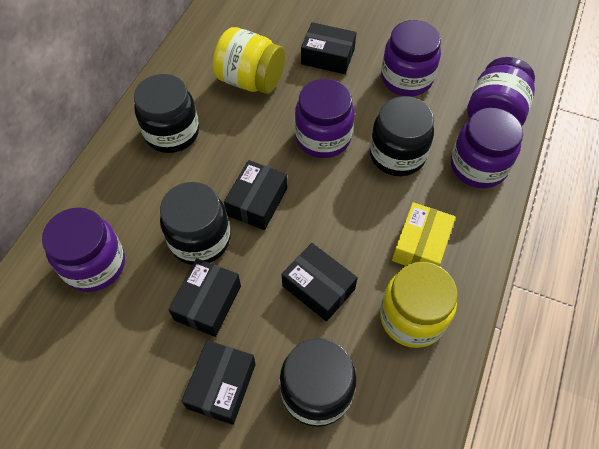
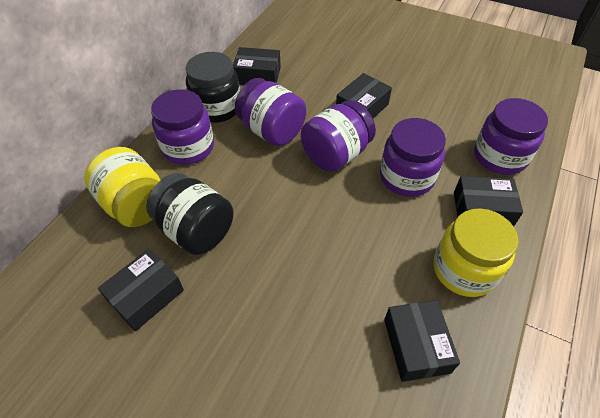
black jar: 4 -> 2
yellow box: 1 -> 0

